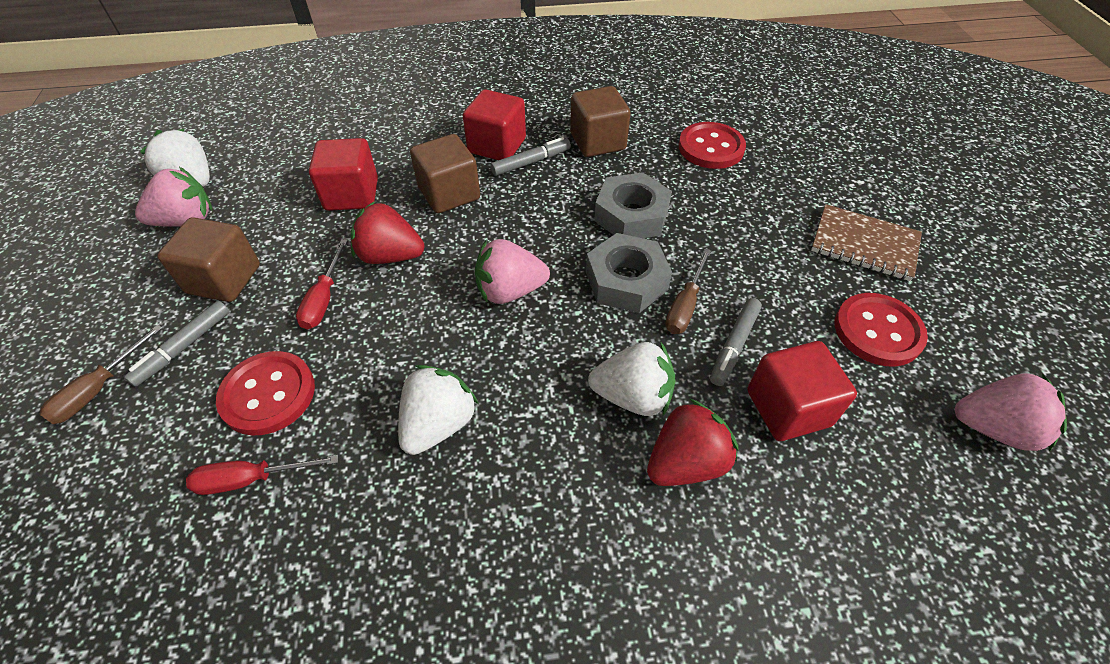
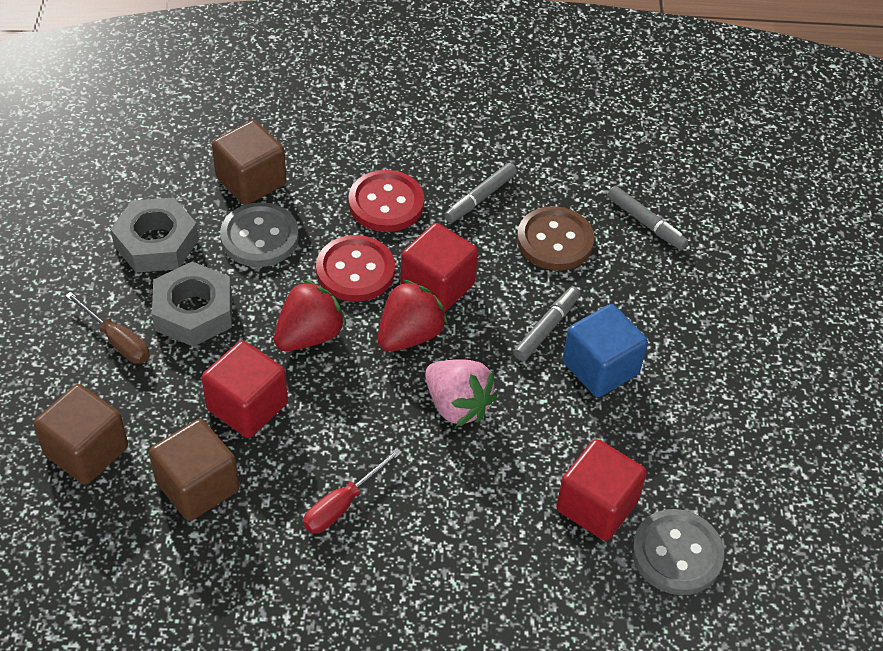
blue cube: 0 -> 1
brown button: 0 -> 1
brown notebook: 1 -> 0
brown screwdriver: 2 -> 1
grey button: 0 -> 2
pink strawberry: 3 -> 1
red button: 3 -> 2
red screwdriver: 2 -> 1
white strawberry: 3 -> 0

